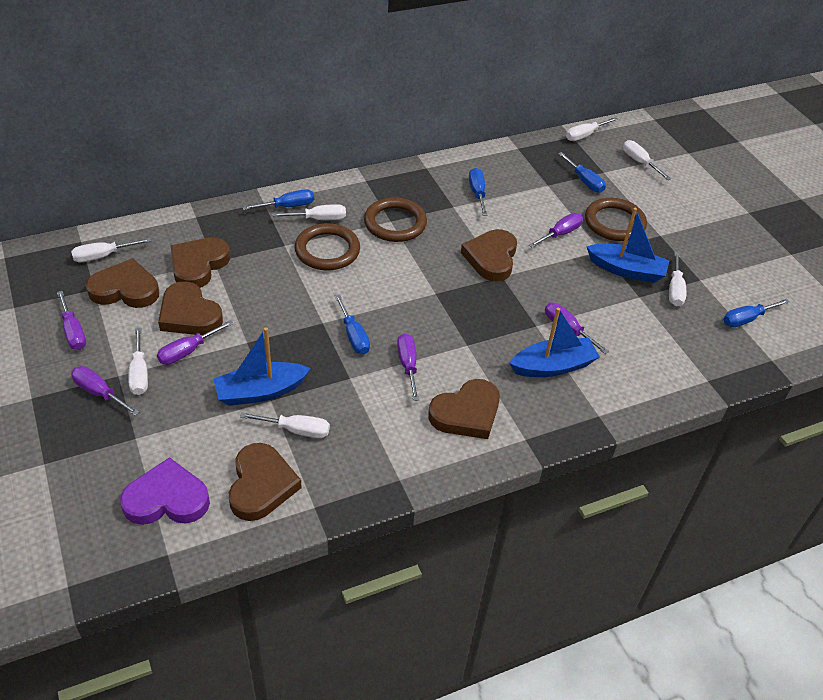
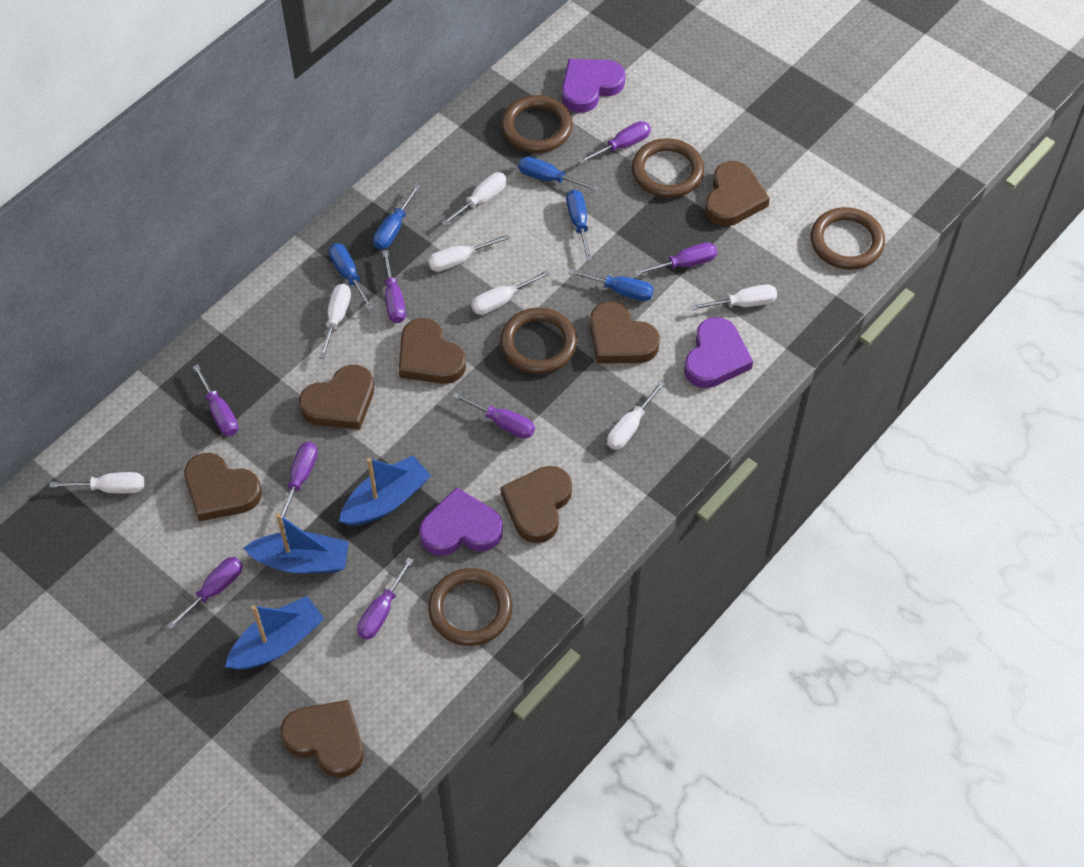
brown heart: 6 -> 7
brown ring: 3 -> 5
purple heart: 1 -> 3
purple screwdriver: 6 -> 8

